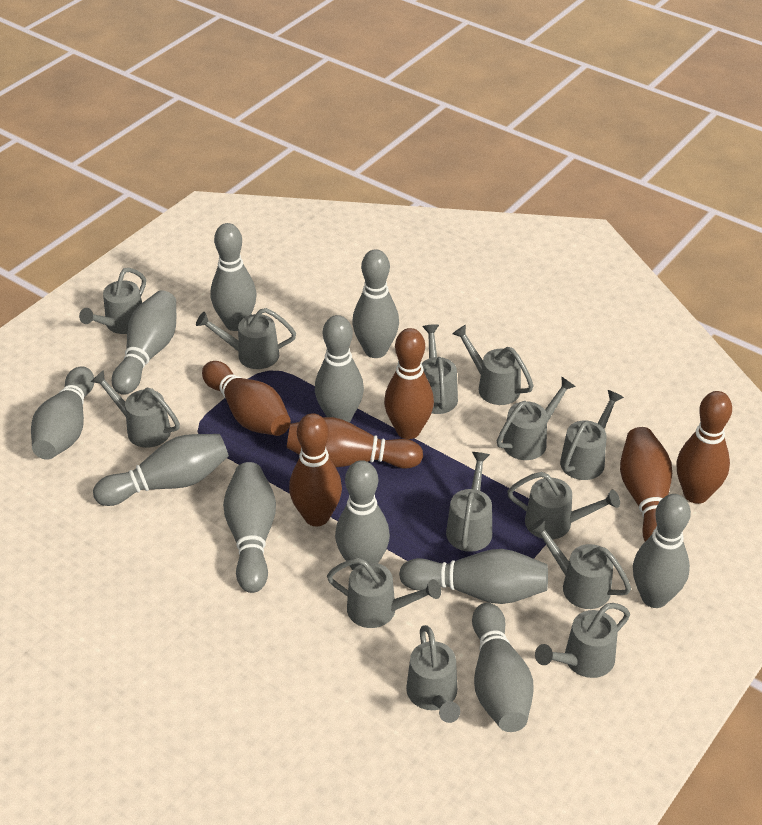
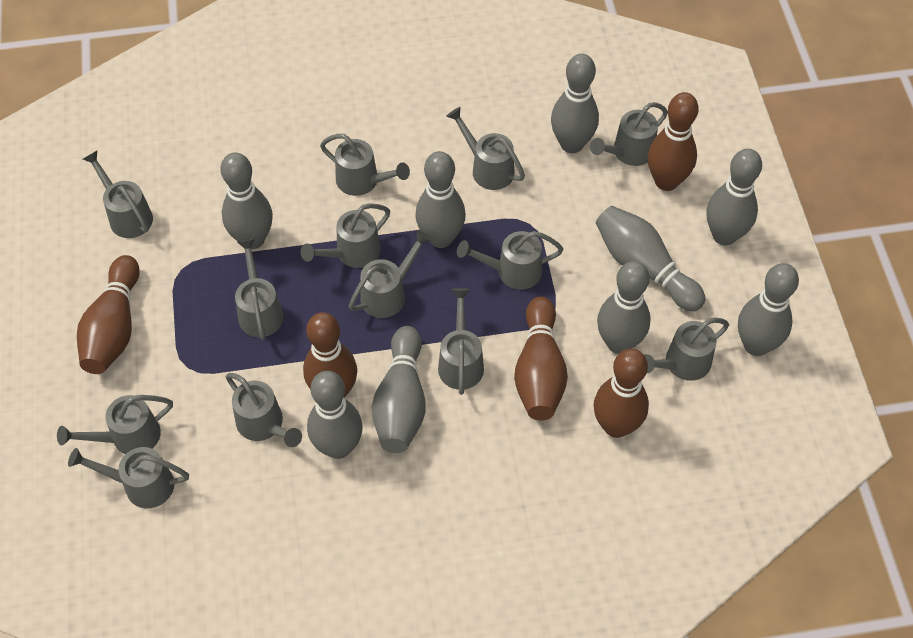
brown bowling pin: 6 -> 5
grey bowling pin: 11 -> 9

